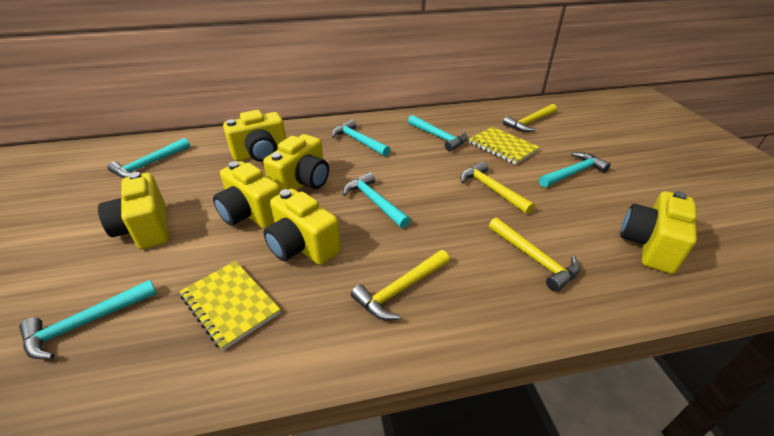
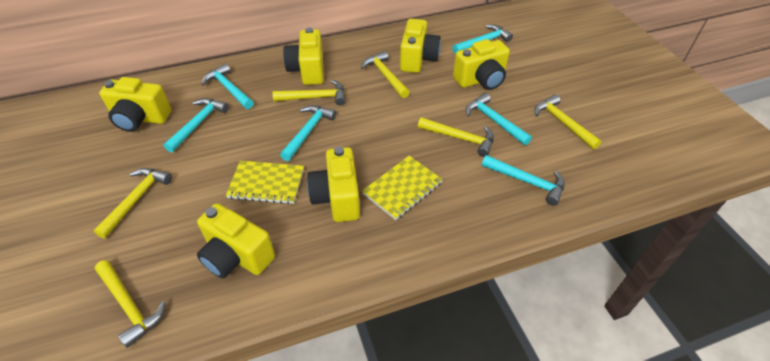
yellow hammer: 4 -> 6

